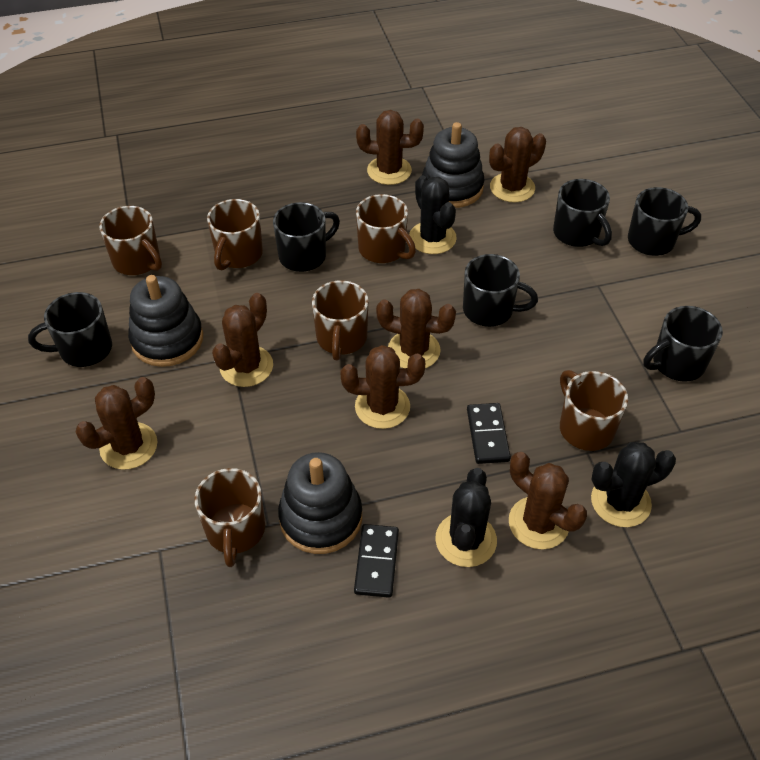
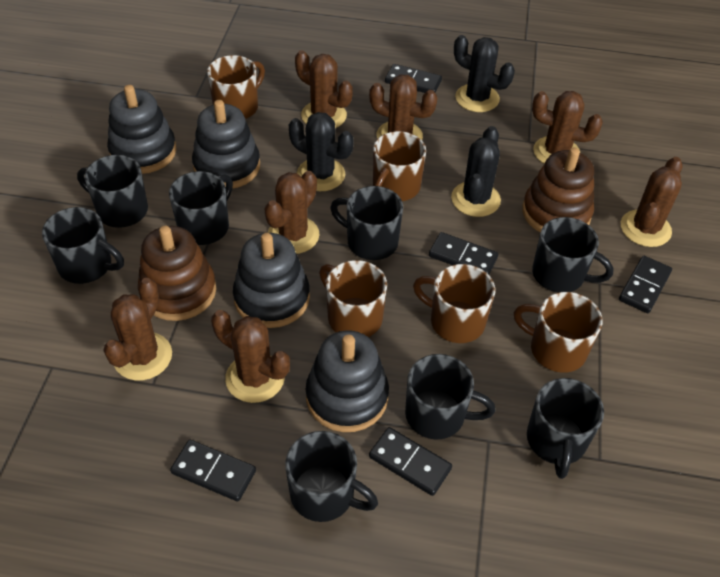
black domino: 2 -> 5
black mug: 6 -> 8
black stacking toy: 3 -> 4
brown mug: 6 -> 5
brown stacking toy: 0 -> 2

